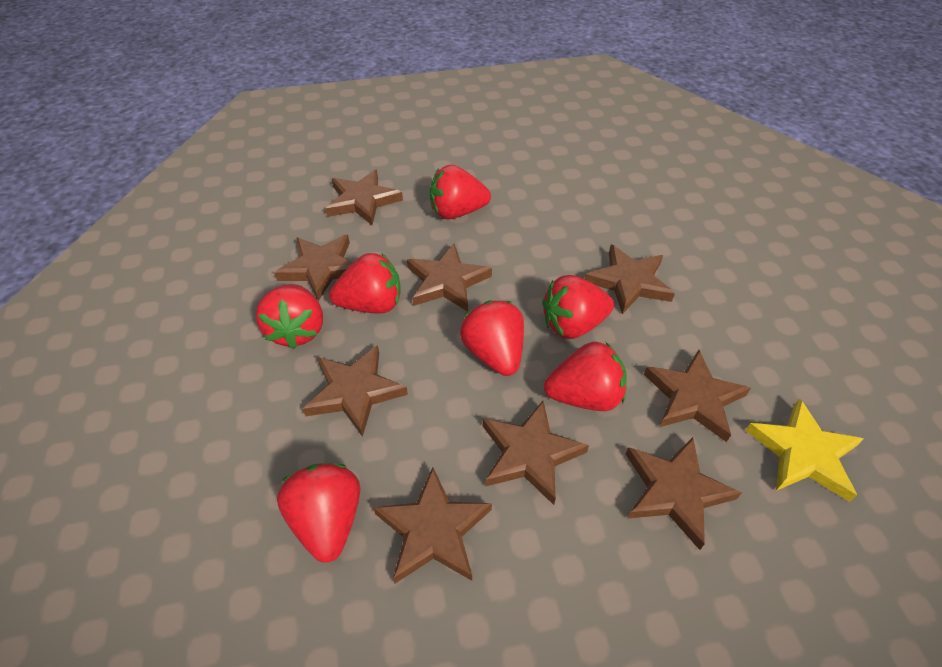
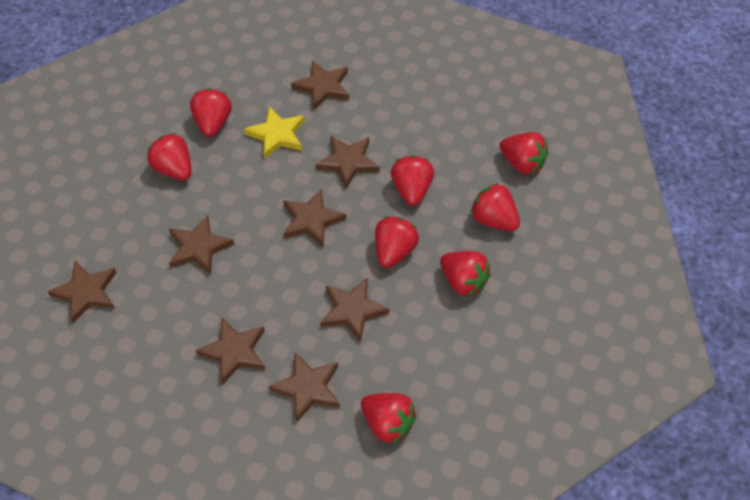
brown star: 9 -> 8
red strawberry: 7 -> 8

